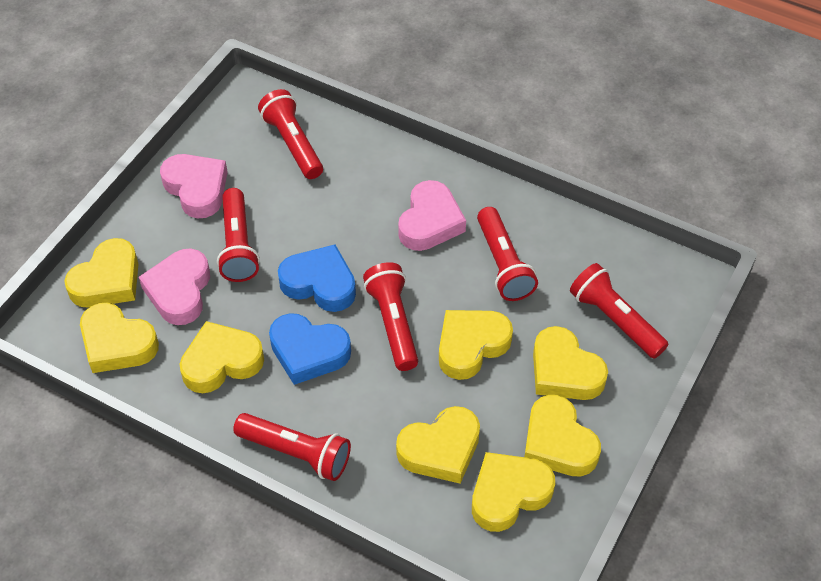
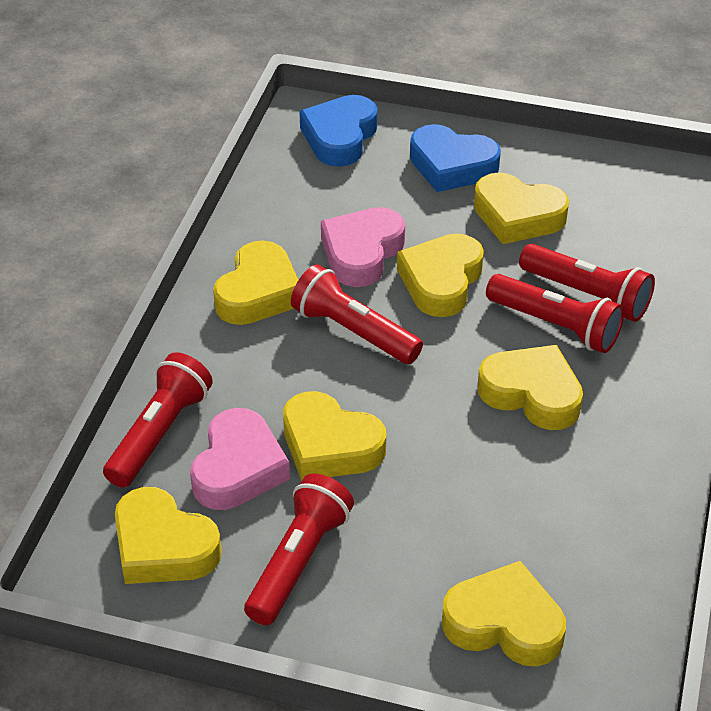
pink heart: 3 -> 2
red flashlight: 6 -> 5
yellow heart: 8 -> 7

